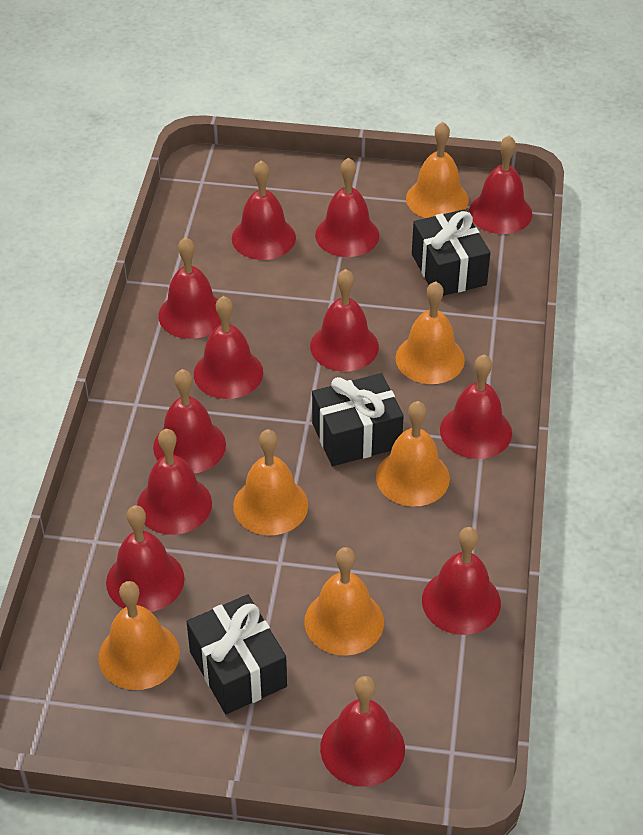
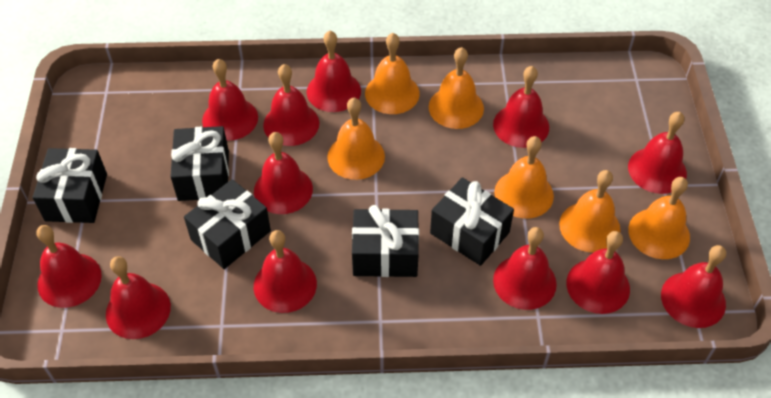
black gift: 3 -> 5

